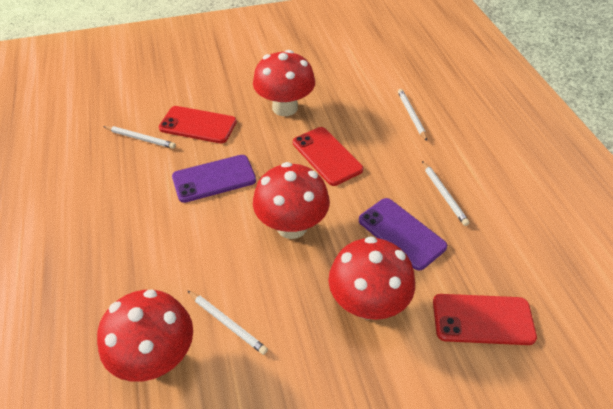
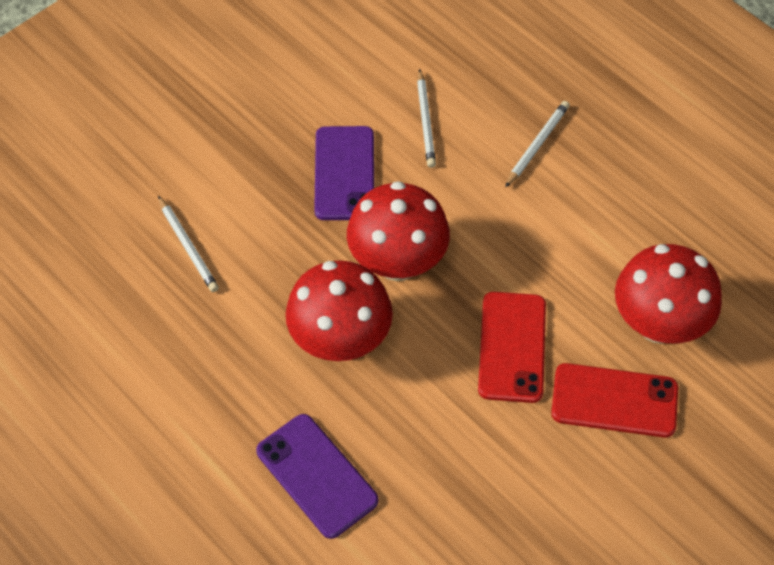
red mushroom: 4 -> 3
red phone: 3 -> 2
white pencil: 4 -> 3

